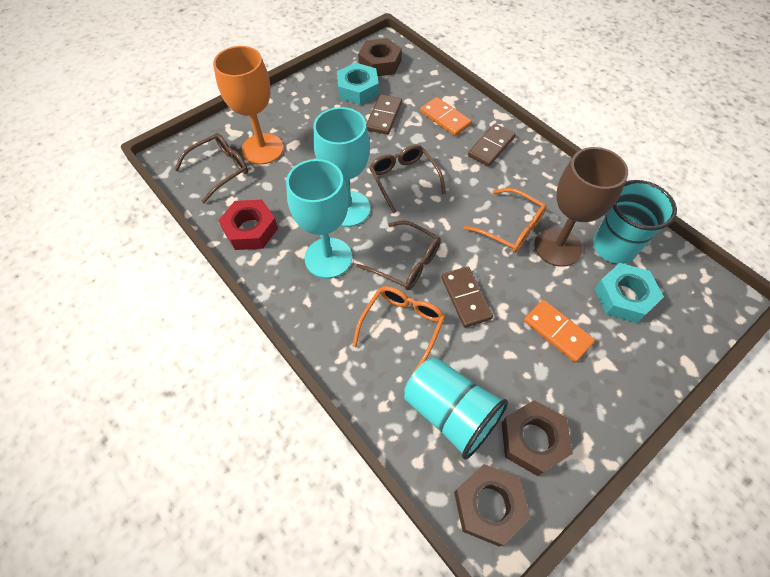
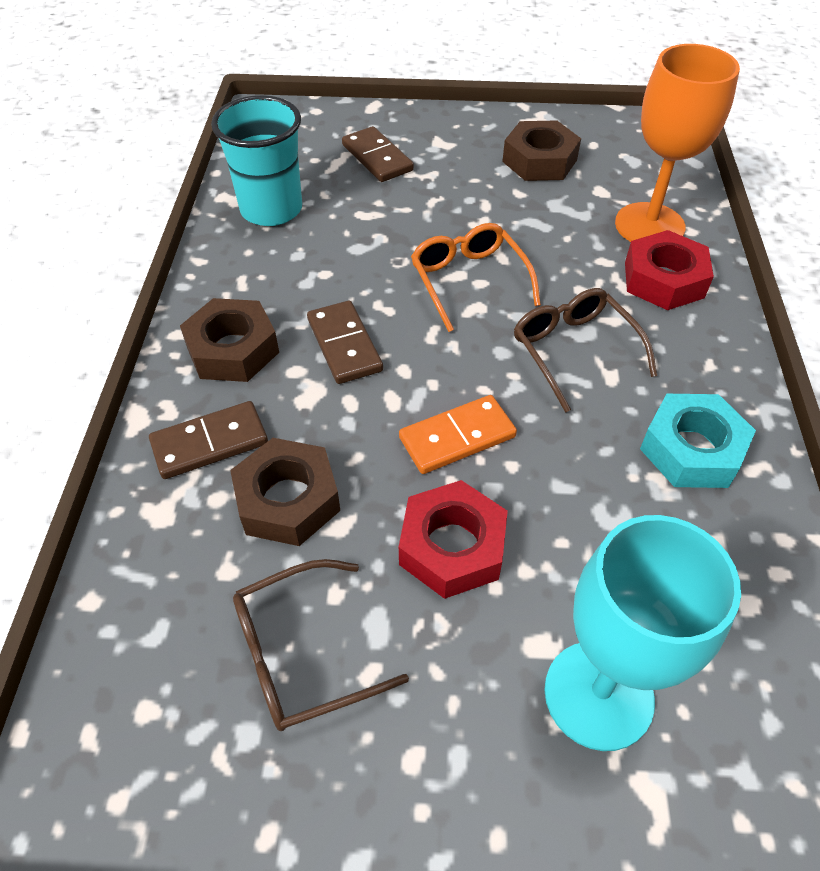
brown glasses: 3 -> 2
brown goblet: 1 -> 0
orange domino: 2 -> 1
orange glasses: 2 -> 1
red nut: 1 -> 2
turquoise cup: 2 -> 1
turquoise goblet: 2 -> 1
turquoise nut: 2 -> 1

